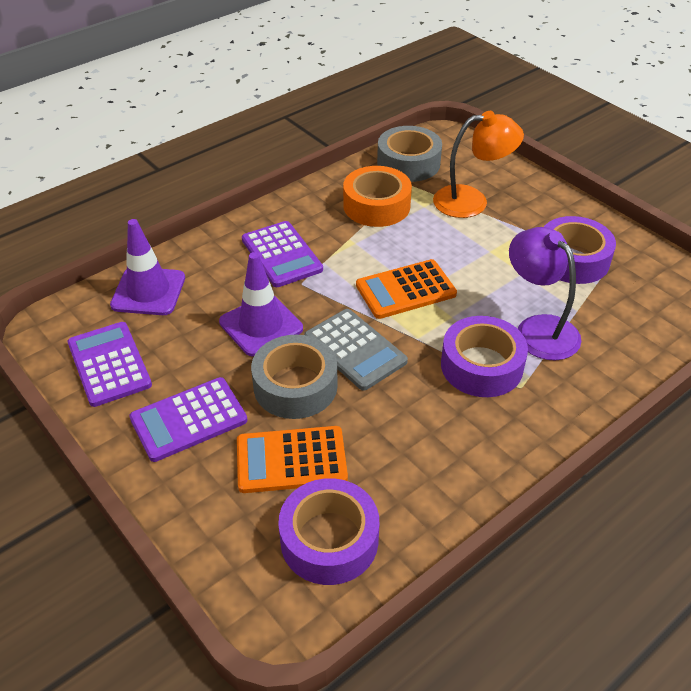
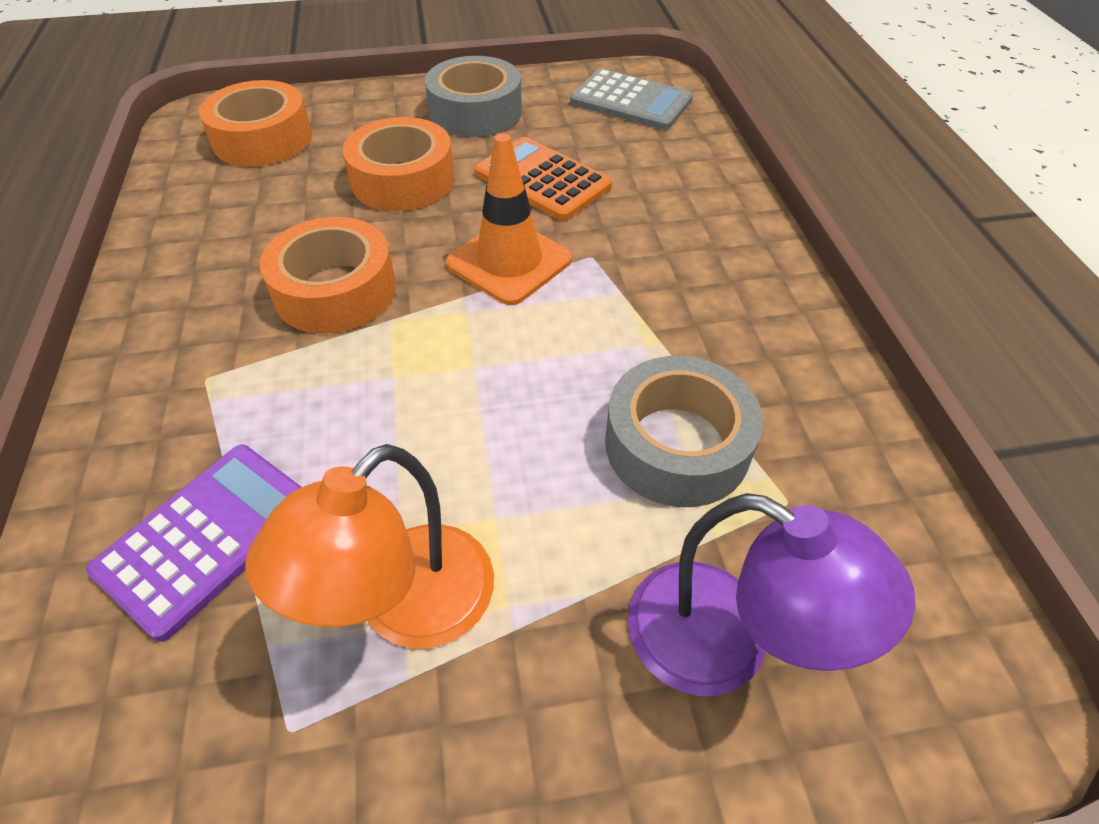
orange calculator: 2 -> 1
orange tape: 1 -> 3
orange traffic cone: 0 -> 1
purple calculator: 3 -> 1
purple tape: 3 -> 0
purple traffic cone: 2 -> 0

